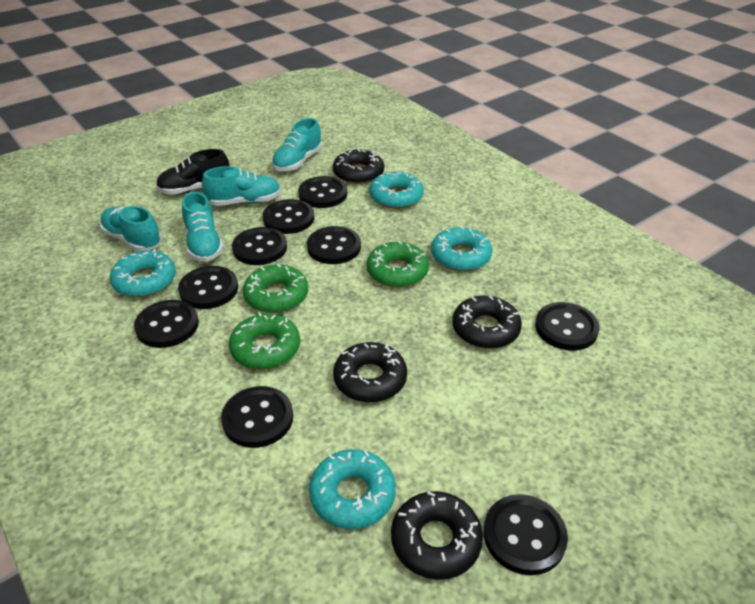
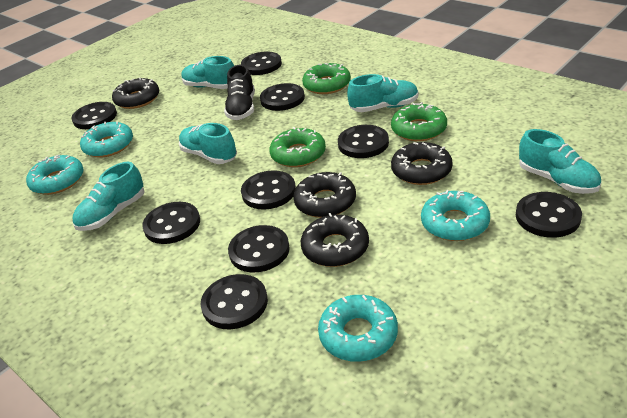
turquoise shoe: 4 -> 5

